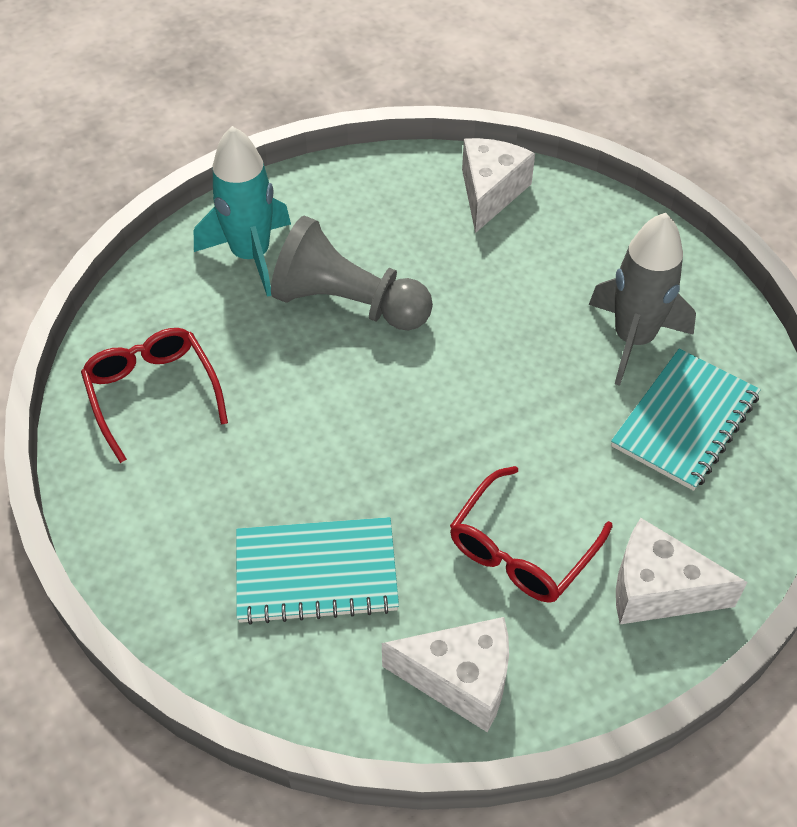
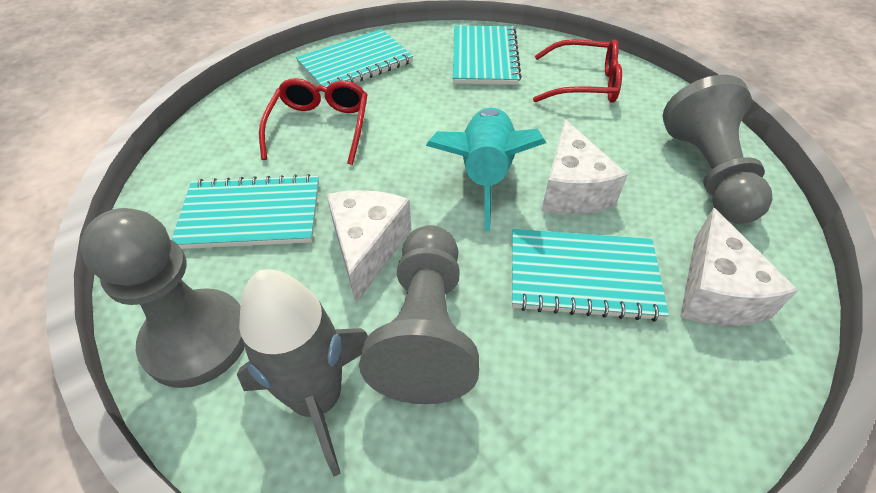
grey pawn: 1 -> 3
turquoise notebook: 2 -> 4

